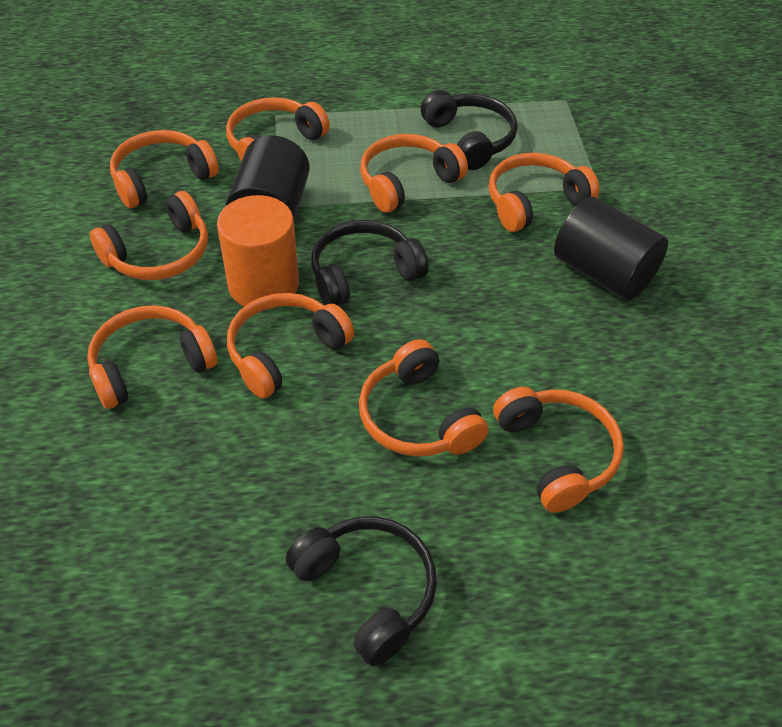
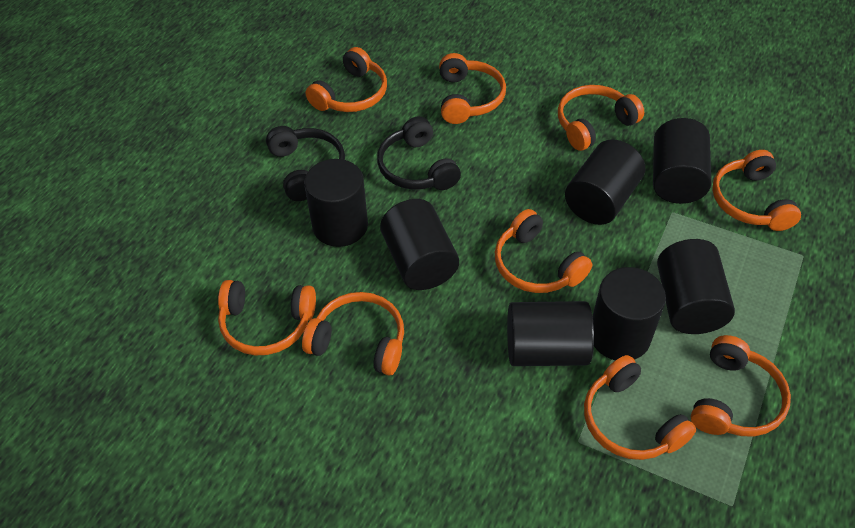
black cylinder: 2 -> 7
black headphones: 3 -> 2
orange cylinder: 1 -> 0

